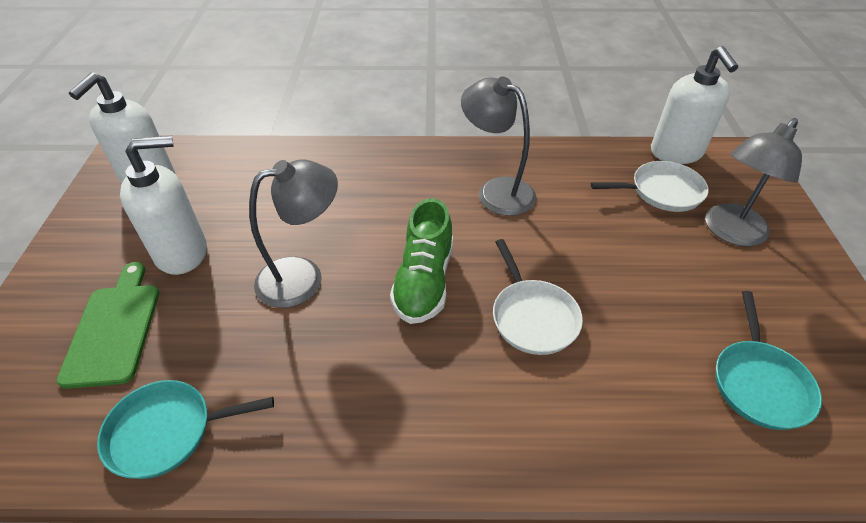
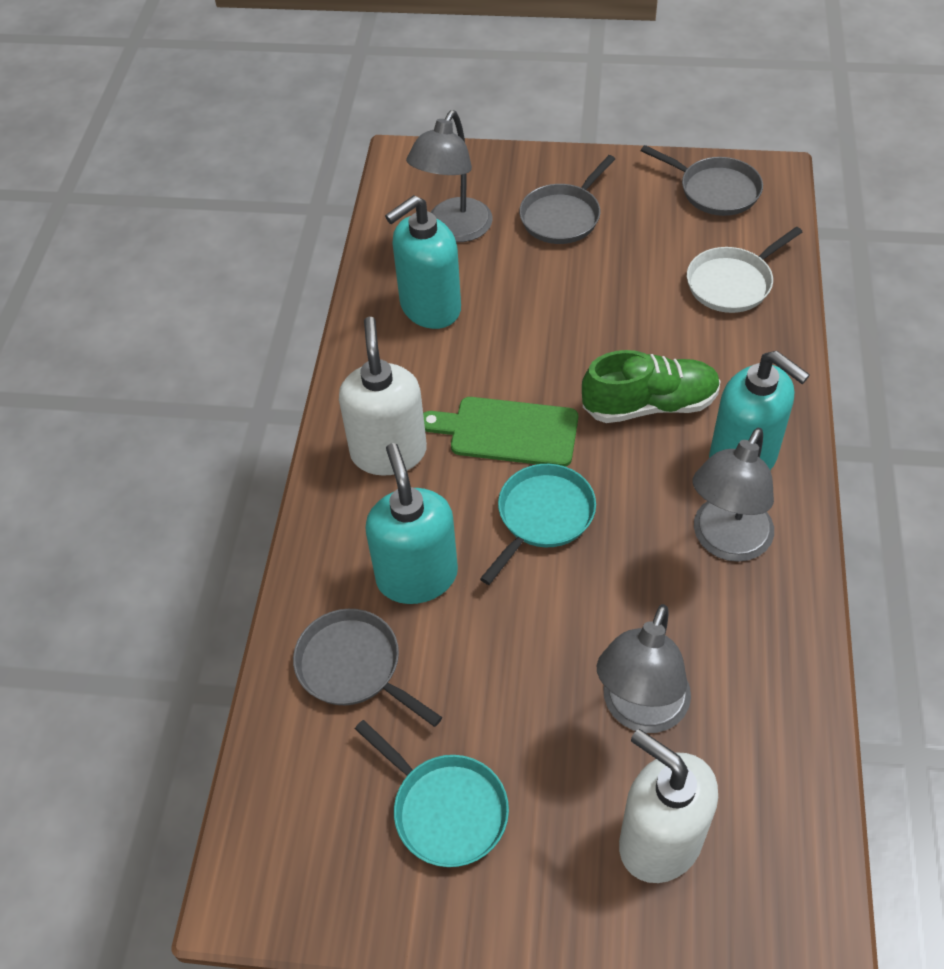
grey pan: 0 -> 3
turquoise soap dispenser: 0 -> 3
white pan: 2 -> 1
white soap dispenser: 3 -> 2

